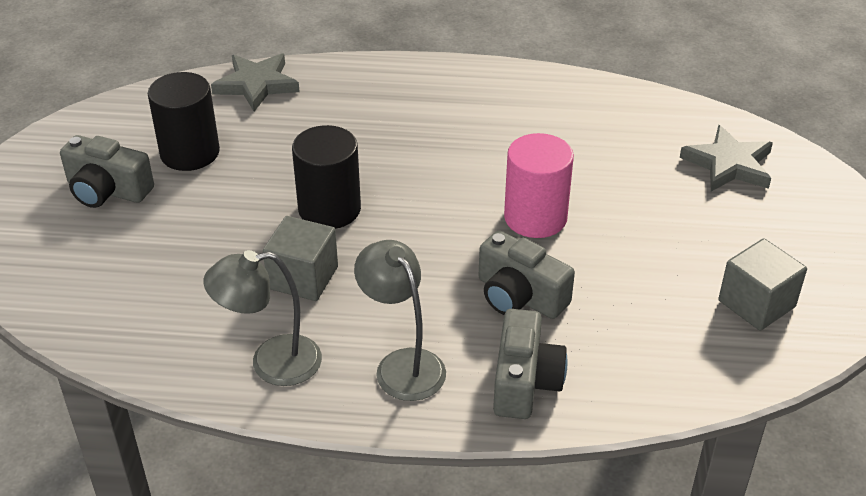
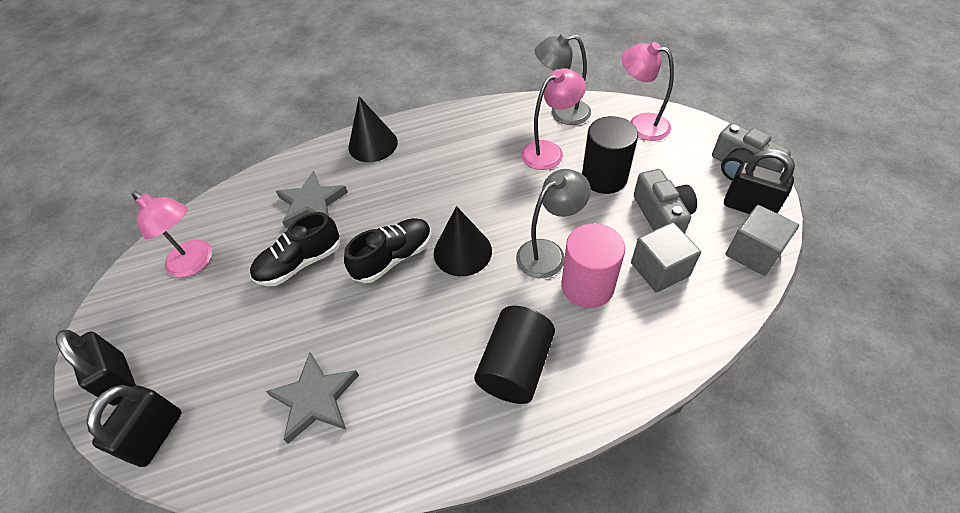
black cone: 0 -> 2
black padlock: 0 -> 3
black shoe: 0 -> 2
grey camera: 3 -> 2
pink lamp: 0 -> 3

